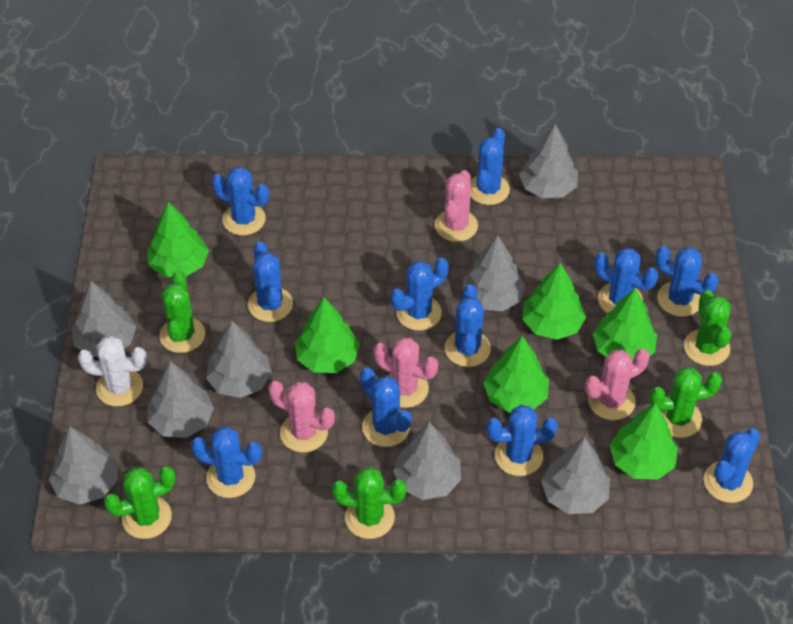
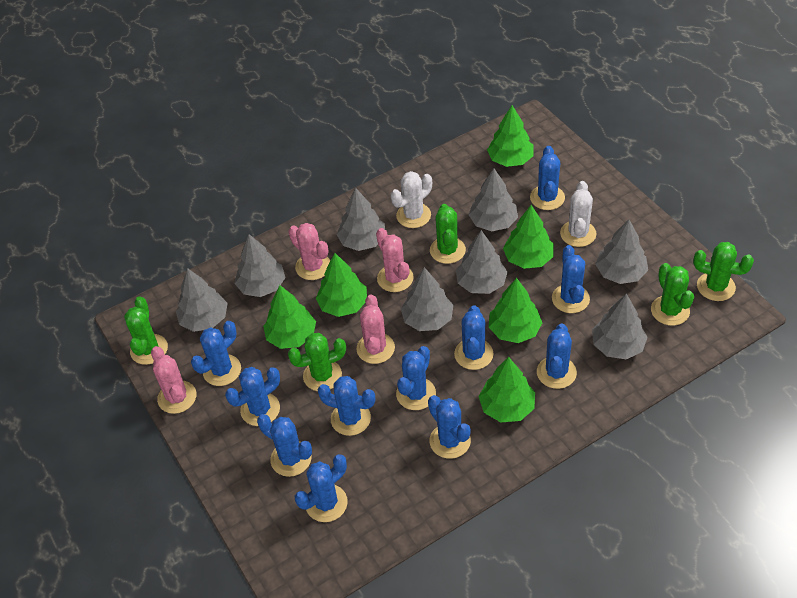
white cactus: 1 -> 2

